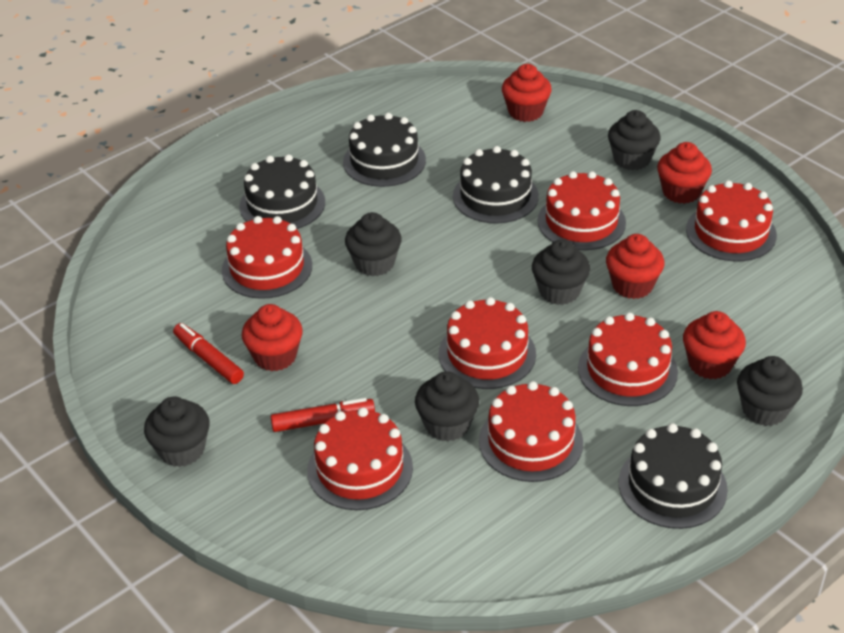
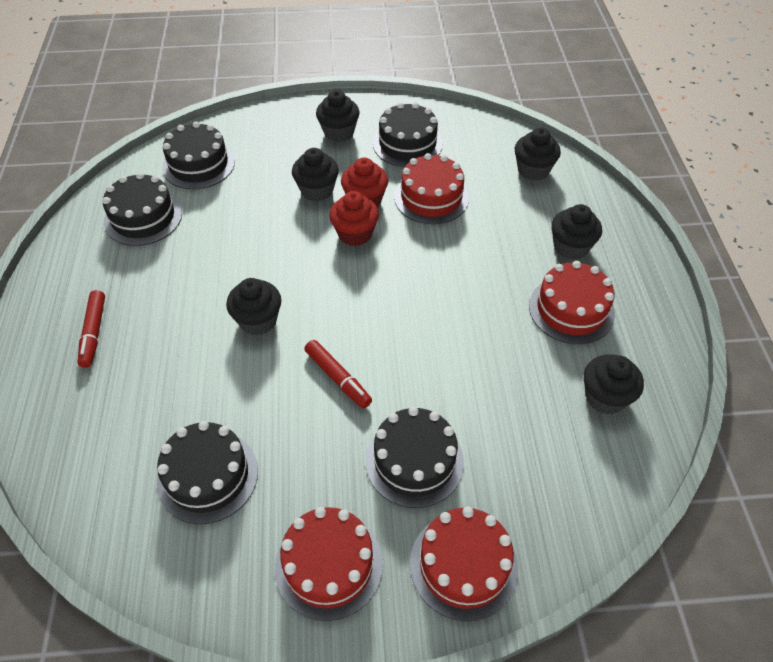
black cake: 4 -> 5
red cake: 7 -> 4
red cupcake: 5 -> 2

